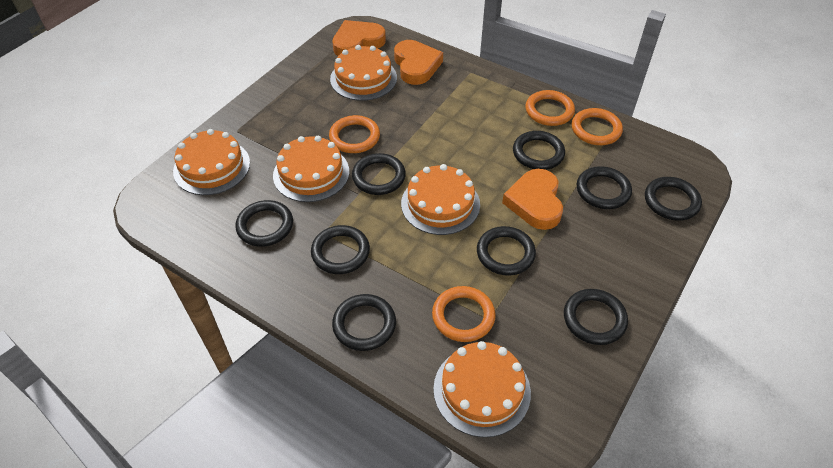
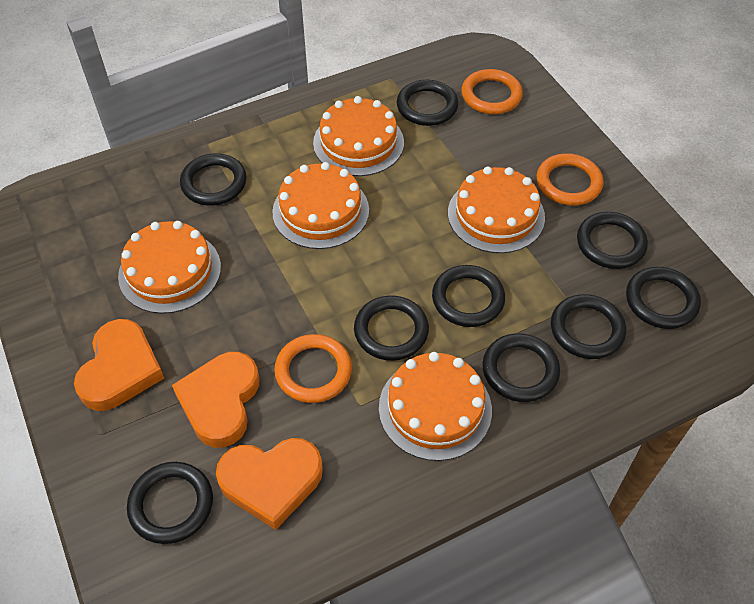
orange ring: 4 -> 3

